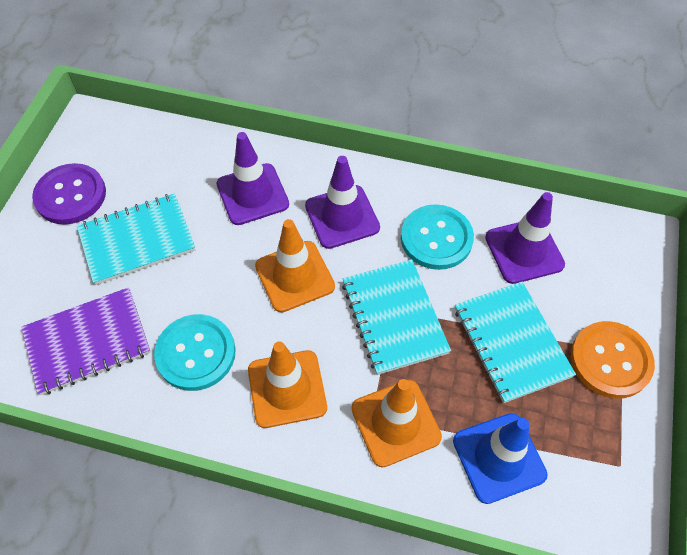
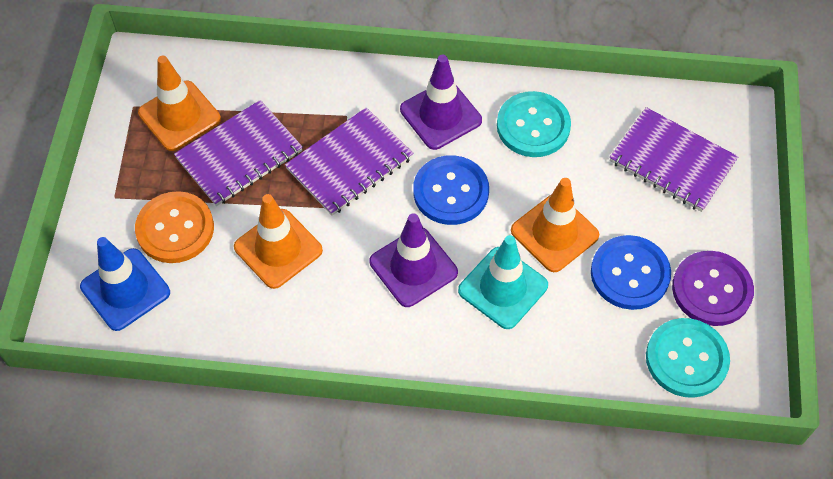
blue button: 0 -> 2
purple notebook: 1 -> 3
purple traffic cone: 3 -> 2
turquoise notebook: 3 -> 0
turquoise traffic cone: 0 -> 1

